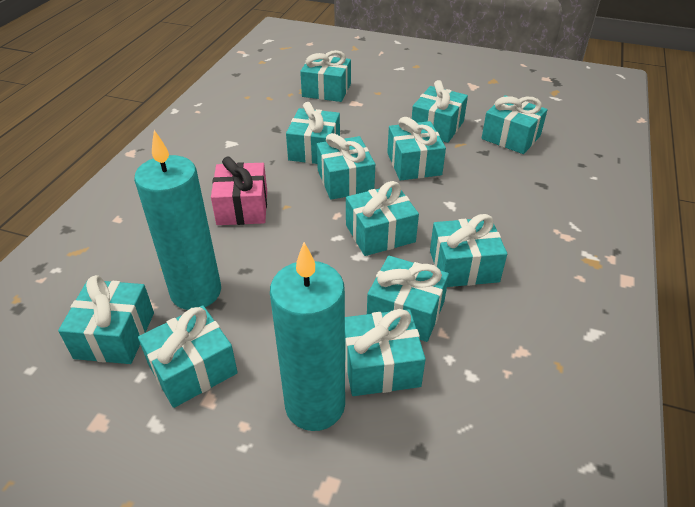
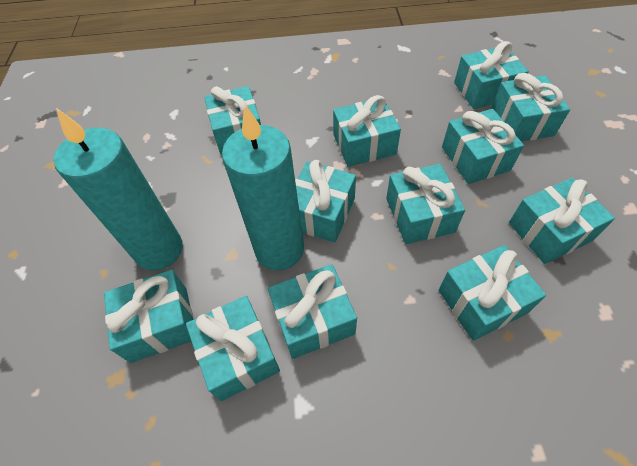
pink gift: 1 -> 0

